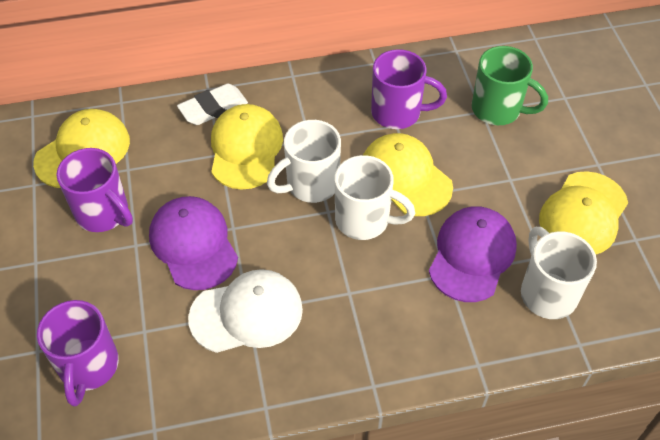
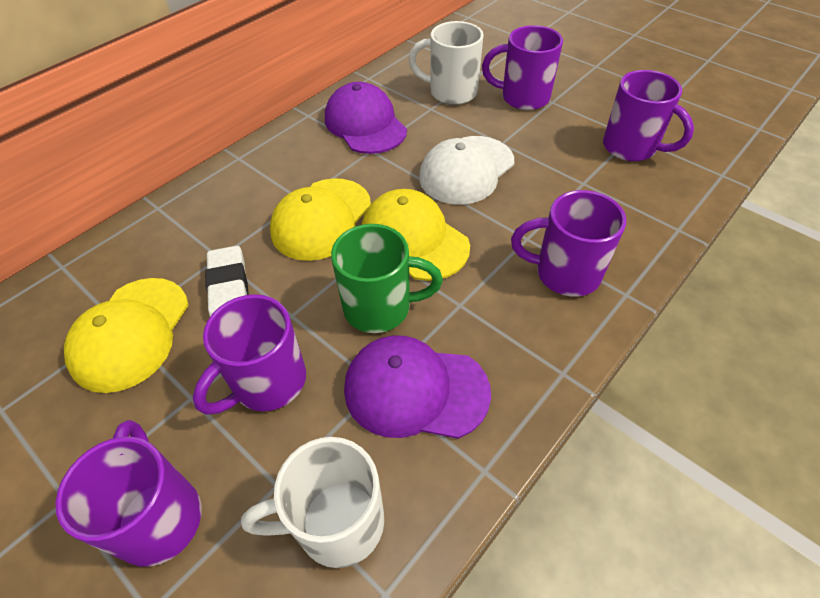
purple mug: 3 -> 5
white mug: 3 -> 2
yellow cap: 4 -> 3

